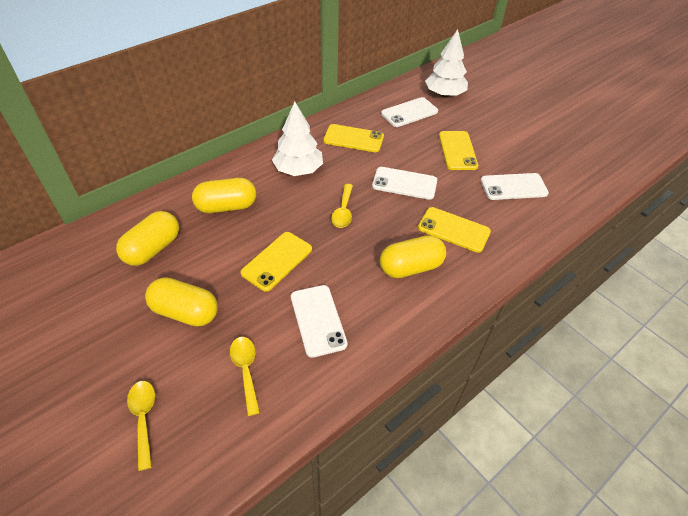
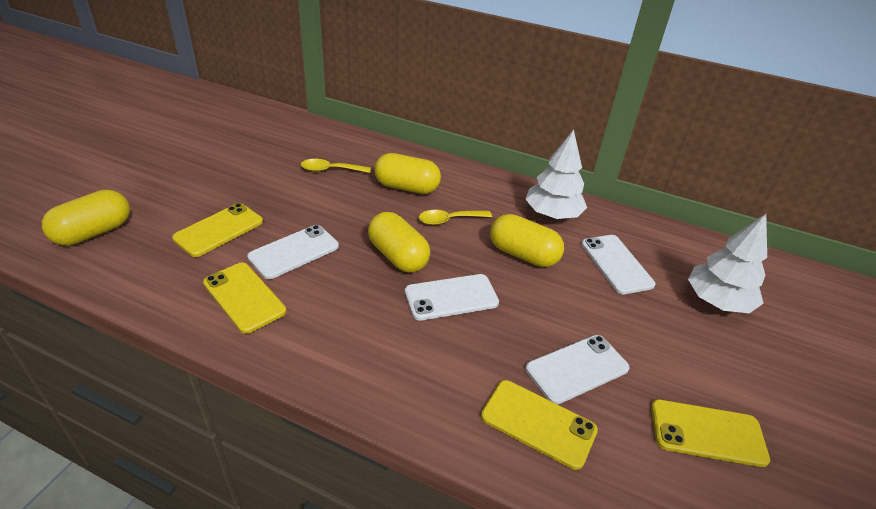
yellow spoon: 3 -> 2

